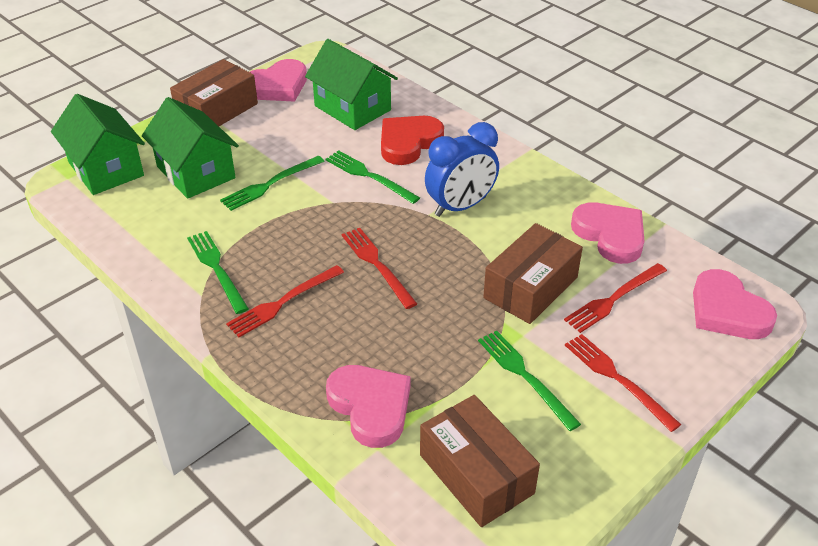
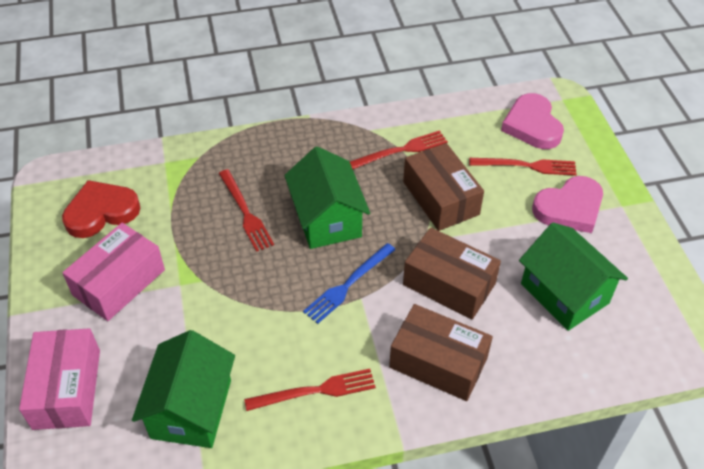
blue clock: 1 -> 0
blue fork: 0 -> 1
green fork: 4 -> 0
pink box: 0 -> 2
pink heart: 4 -> 2

